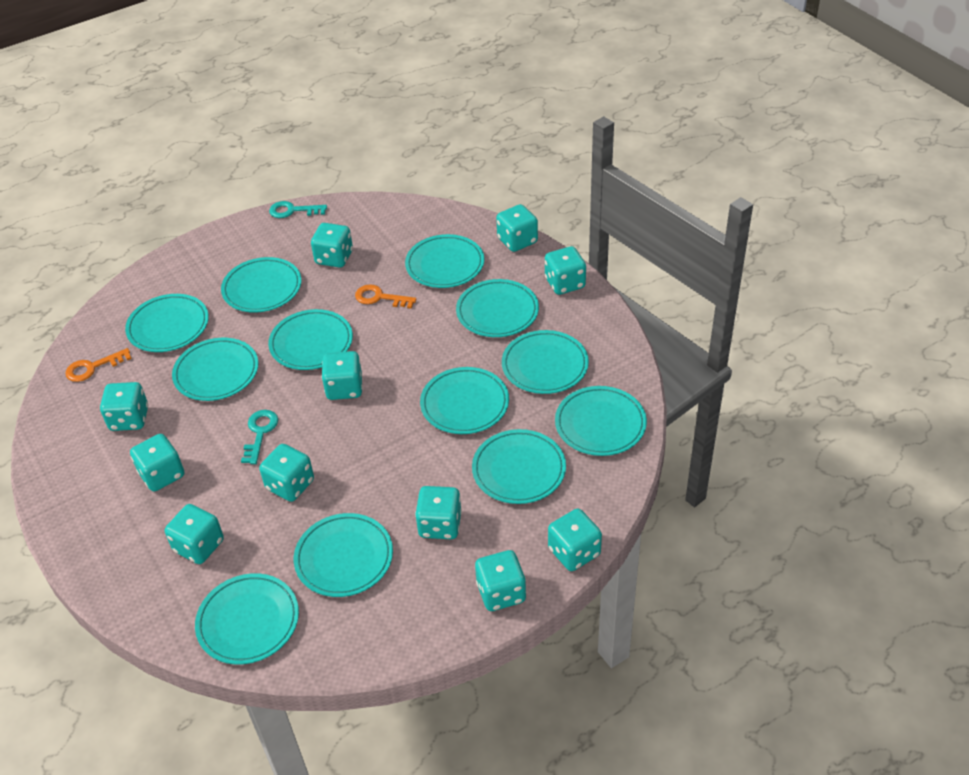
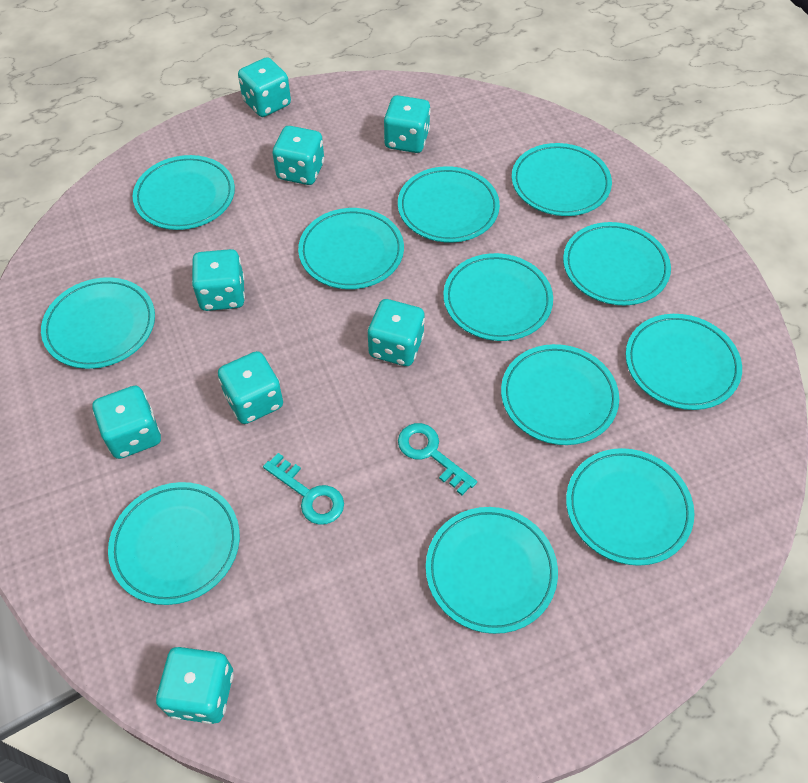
orange key: 2 -> 0
turquoise dice: 11 -> 8

